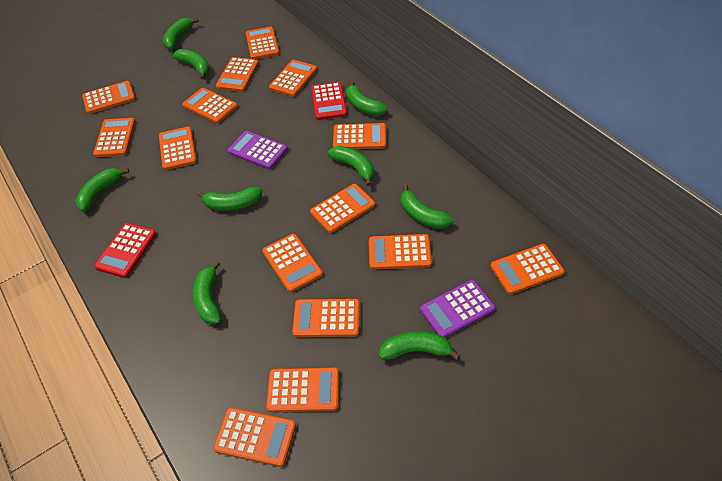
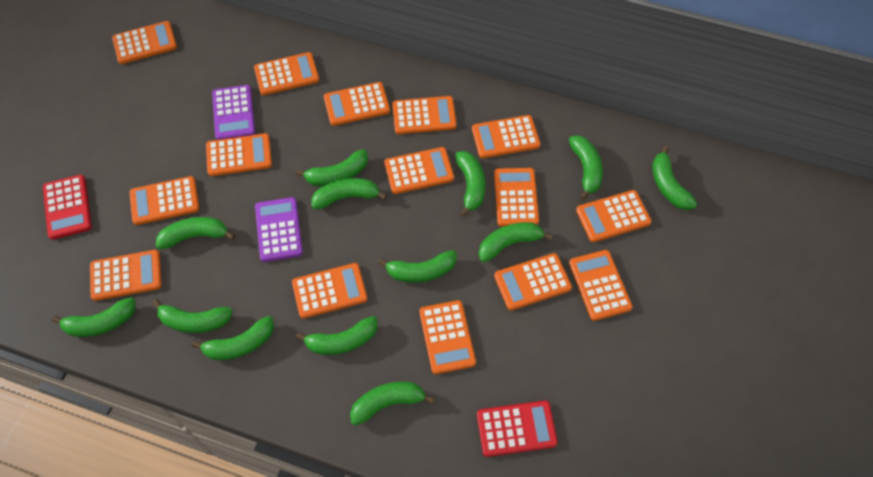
green banana: 9 -> 13

